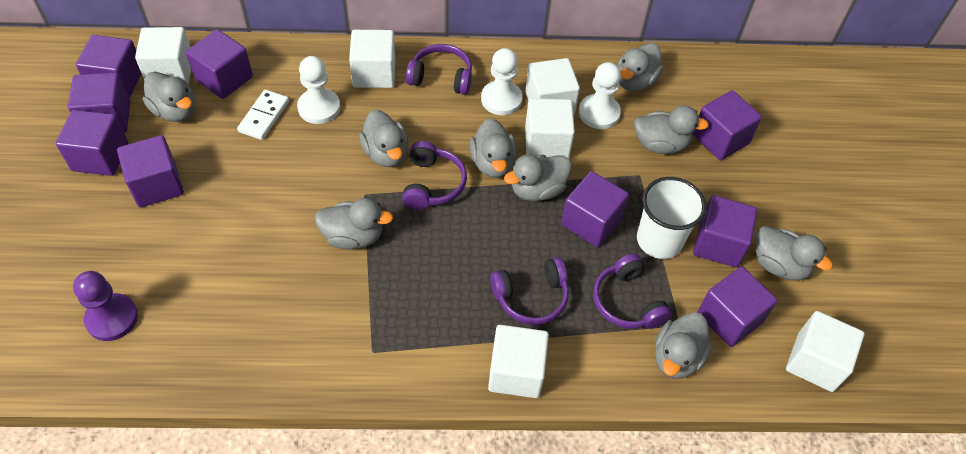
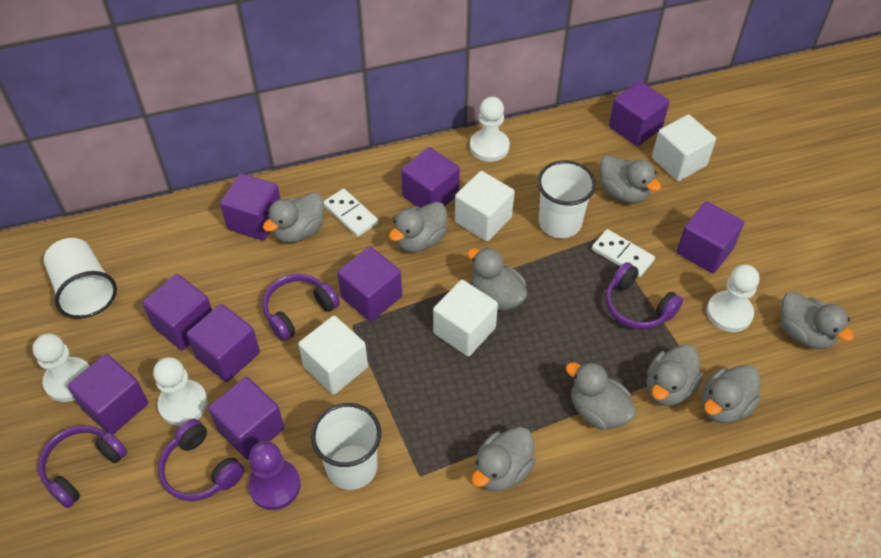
white cube: 6 -> 4
white cup: 1 -> 3
white domino: 1 -> 2
white pawn: 3 -> 4

